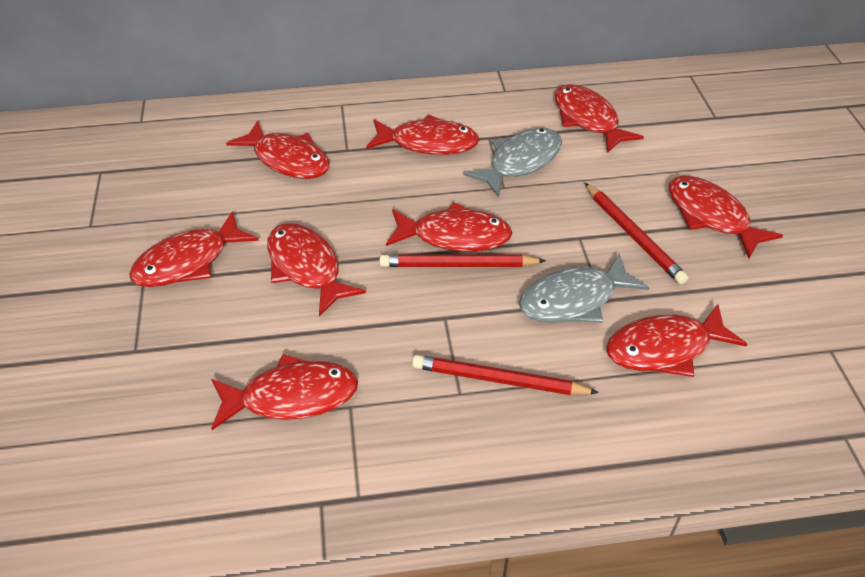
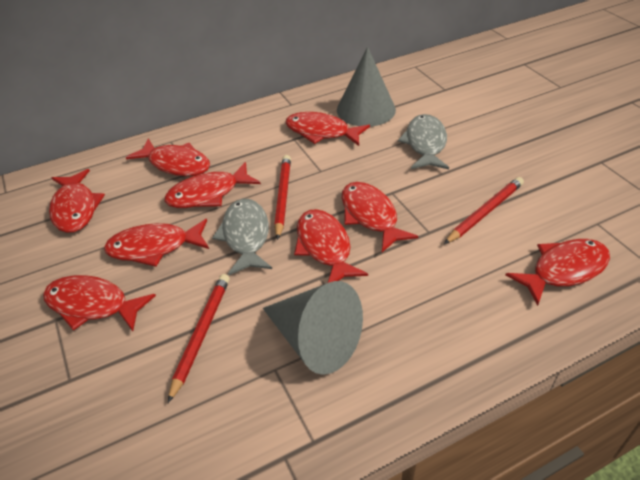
grey cone: 0 -> 2

